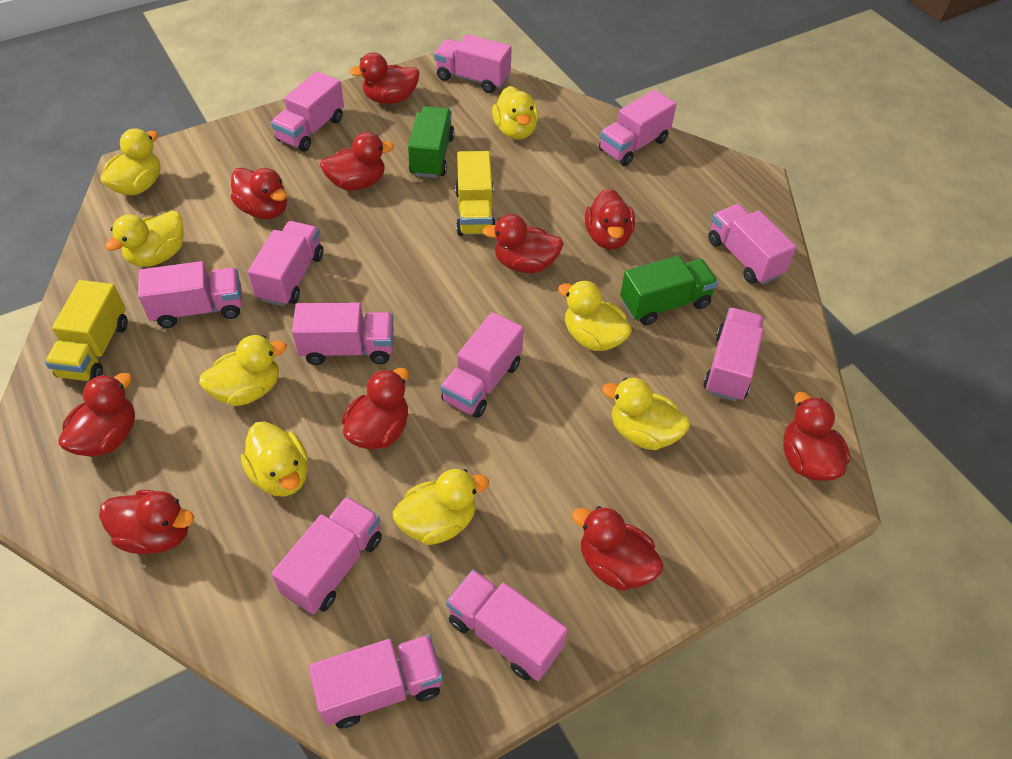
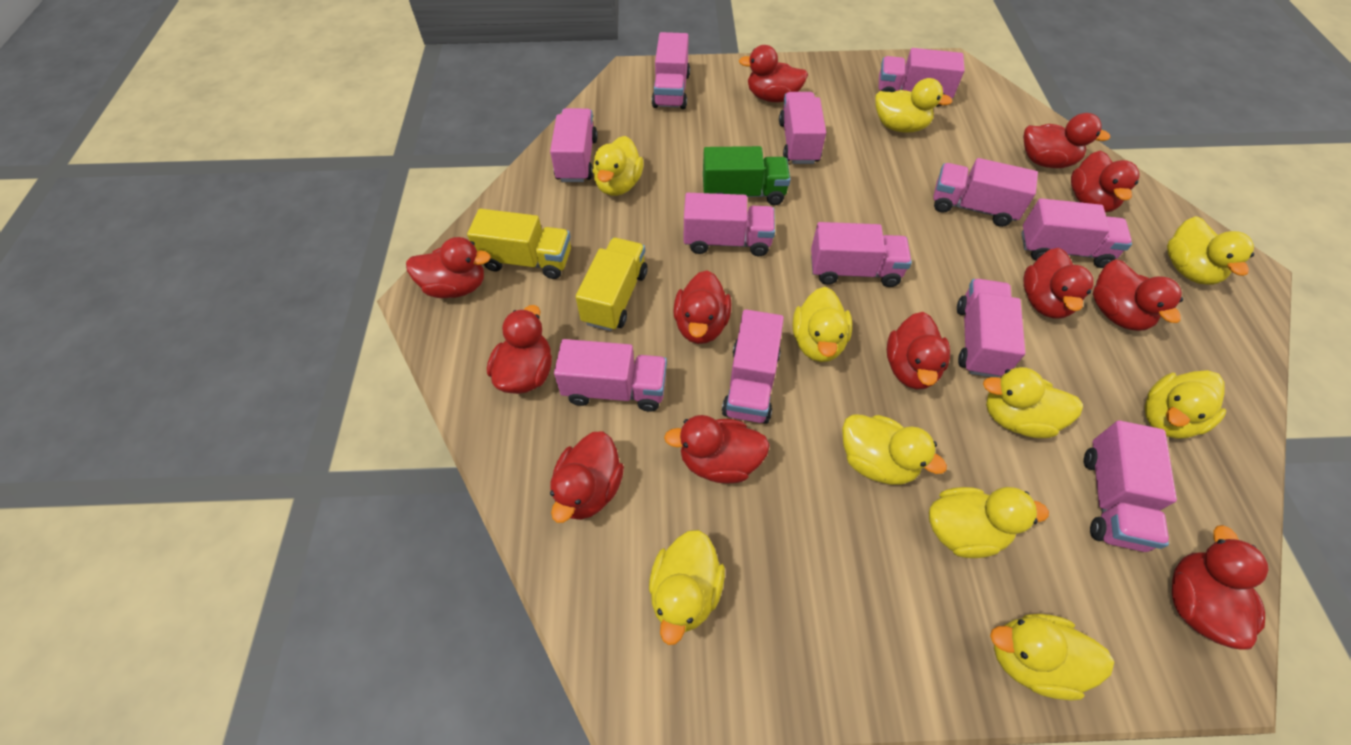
green truck: 2 -> 1
red duck: 10 -> 12
yellow duck: 8 -> 10

